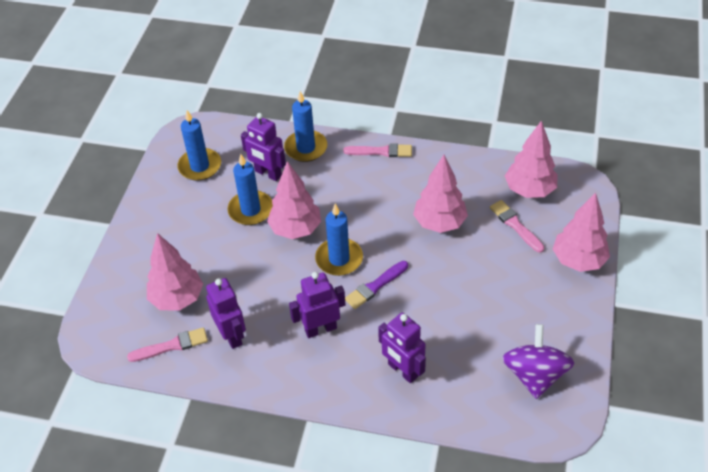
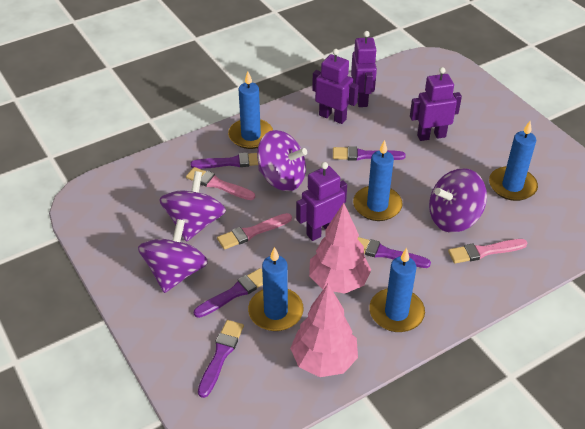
blue candle: 4 -> 5
pink tree: 5 -> 2
purple brush: 1 -> 5
purple spinning top: 1 -> 4

